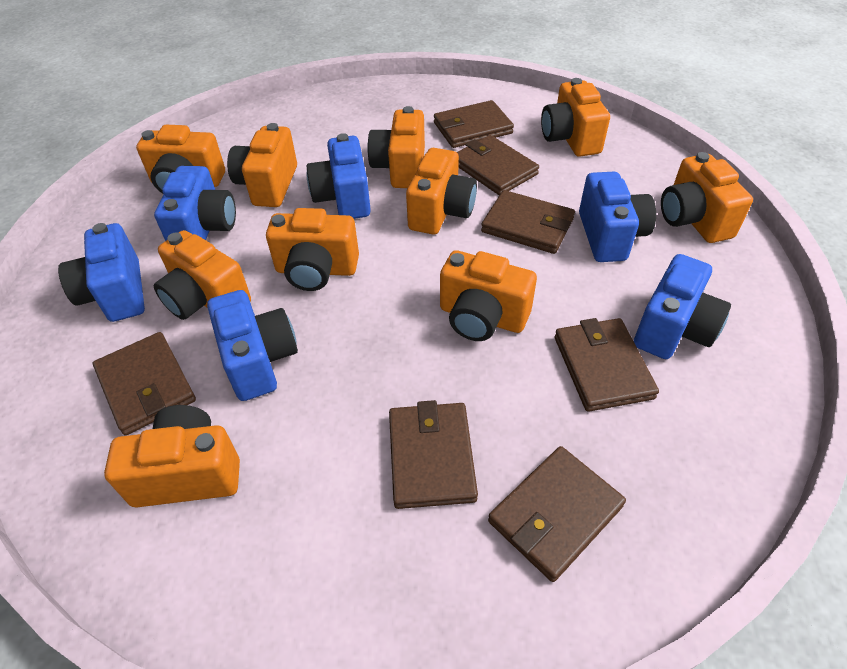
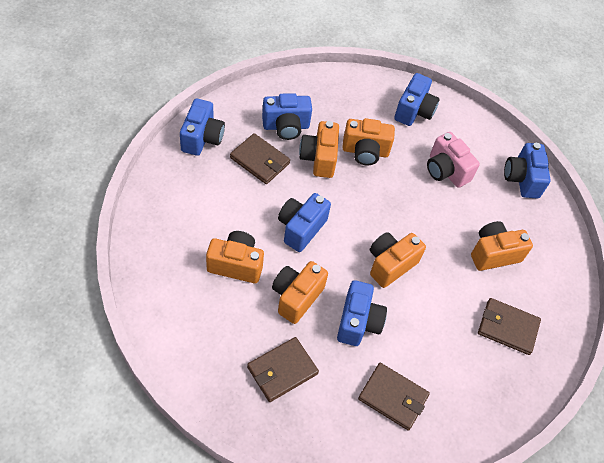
brown wallet: 7 -> 4
orange camera: 10 -> 6
pink camera: 0 -> 1

